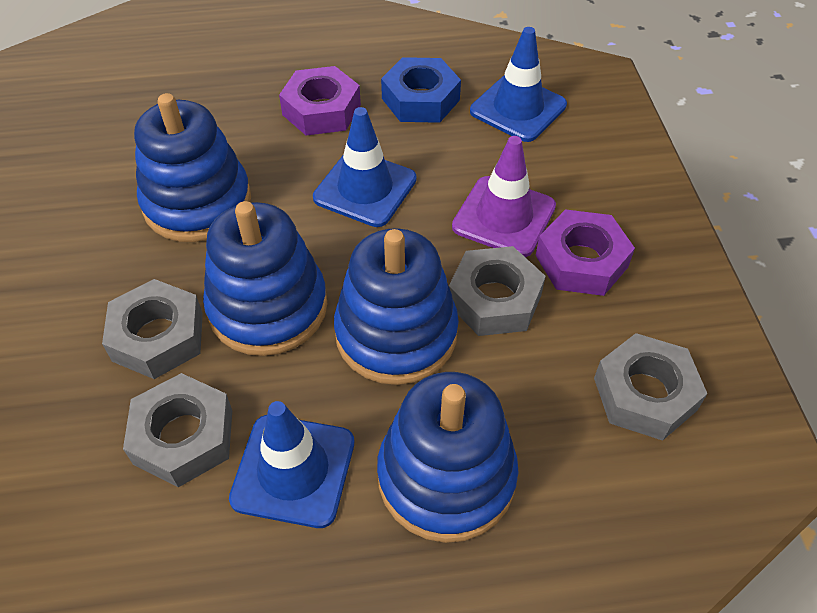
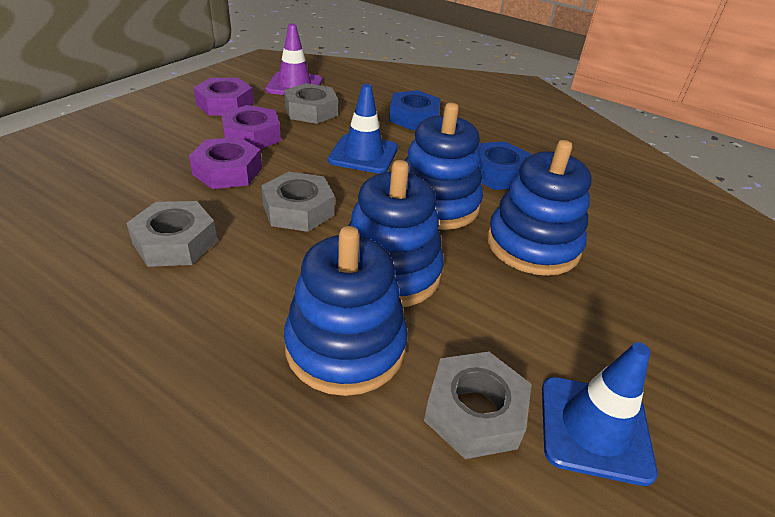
blue nut: 1 -> 2
blue traffic cone: 3 -> 2
purple nut: 2 -> 3

